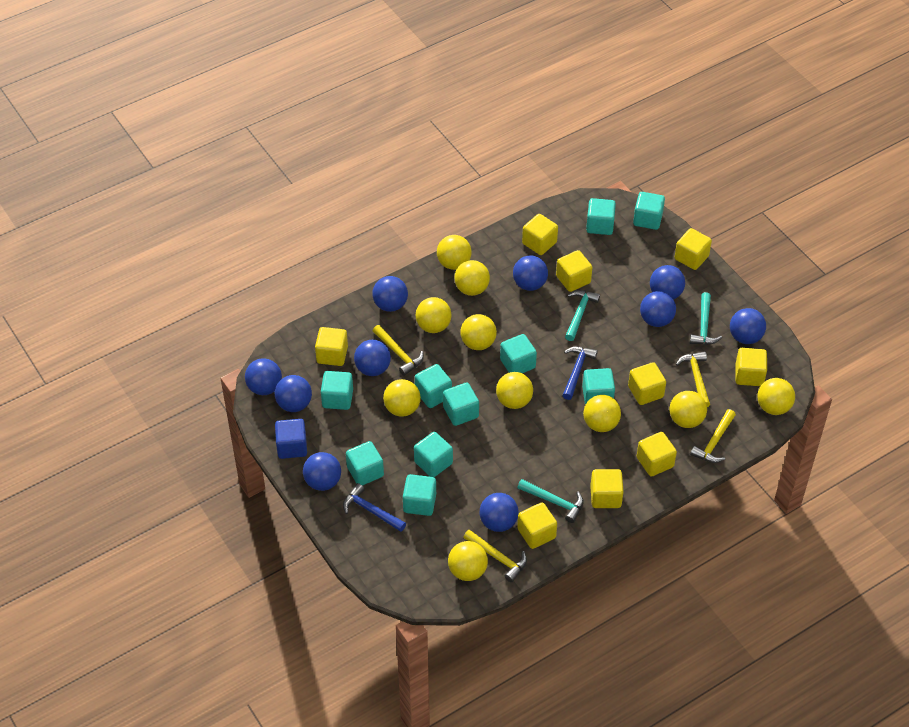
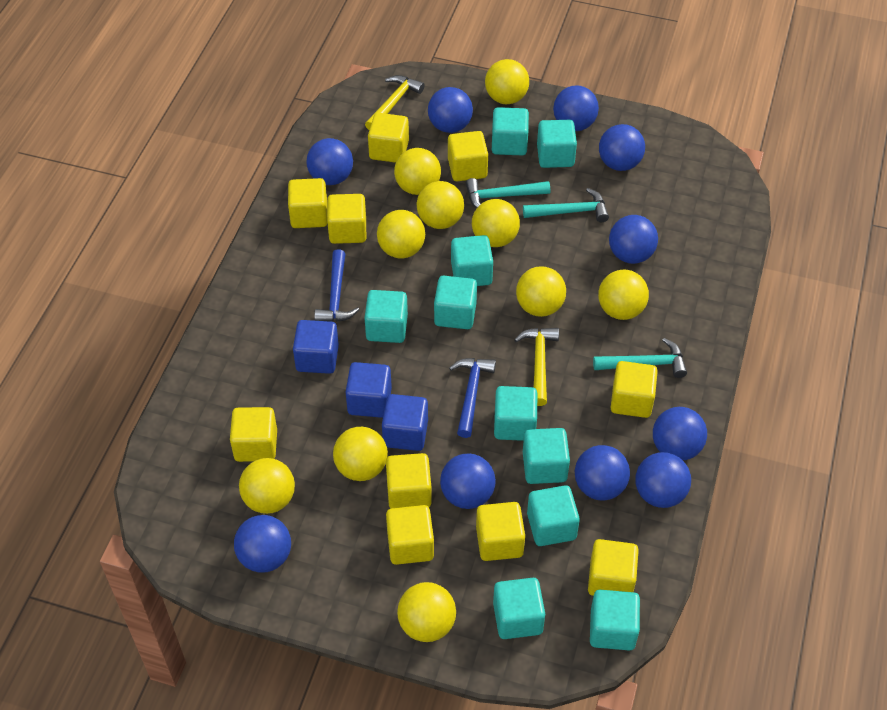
blue cube: 1 -> 3
yellow cube: 9 -> 10
yellow hammer: 4 -> 2

